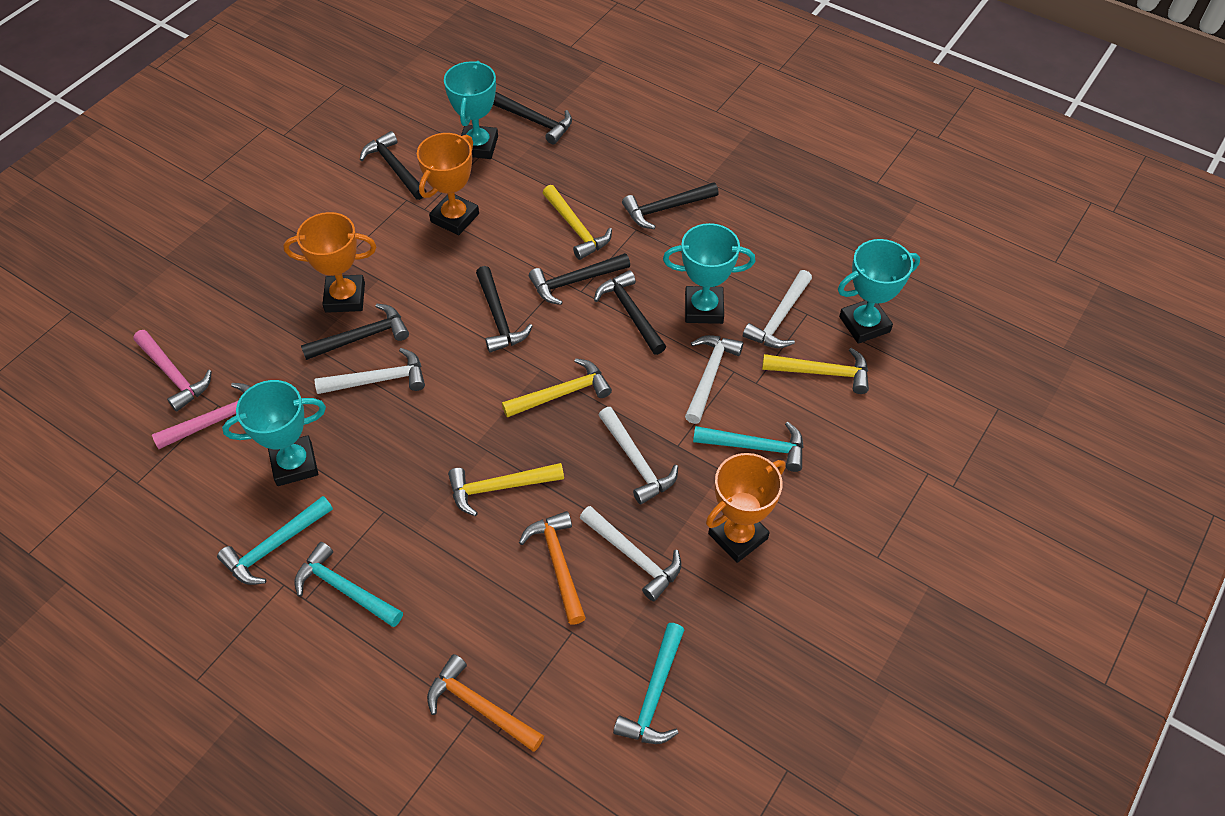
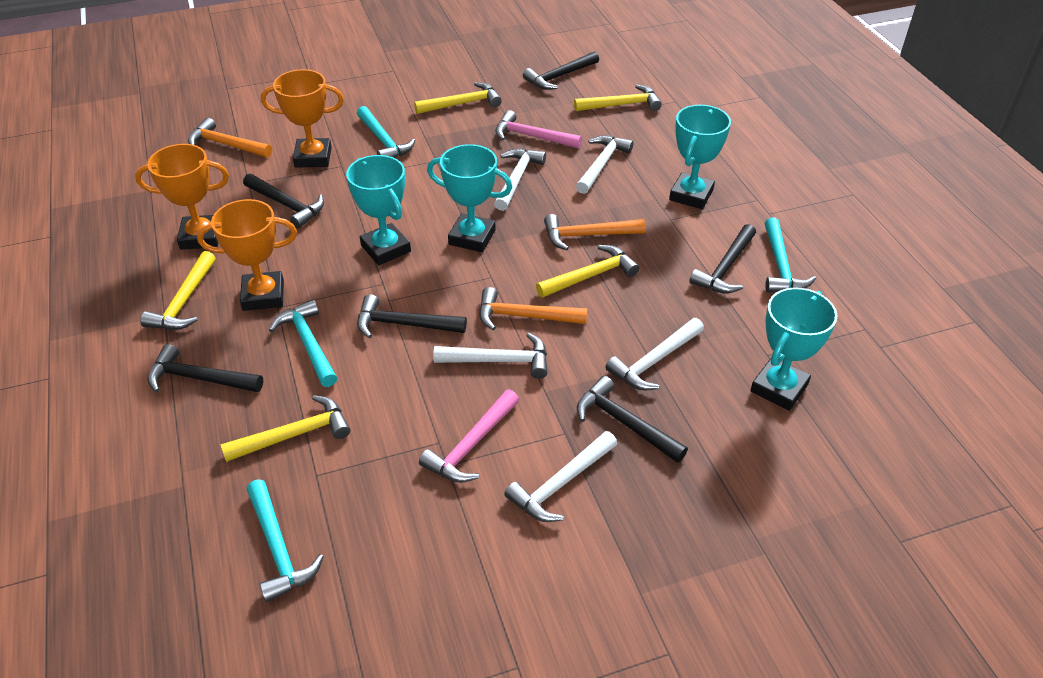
black hammer: 7 -> 6
orange hammer: 2 -> 3
yellow hammer: 4 -> 5

